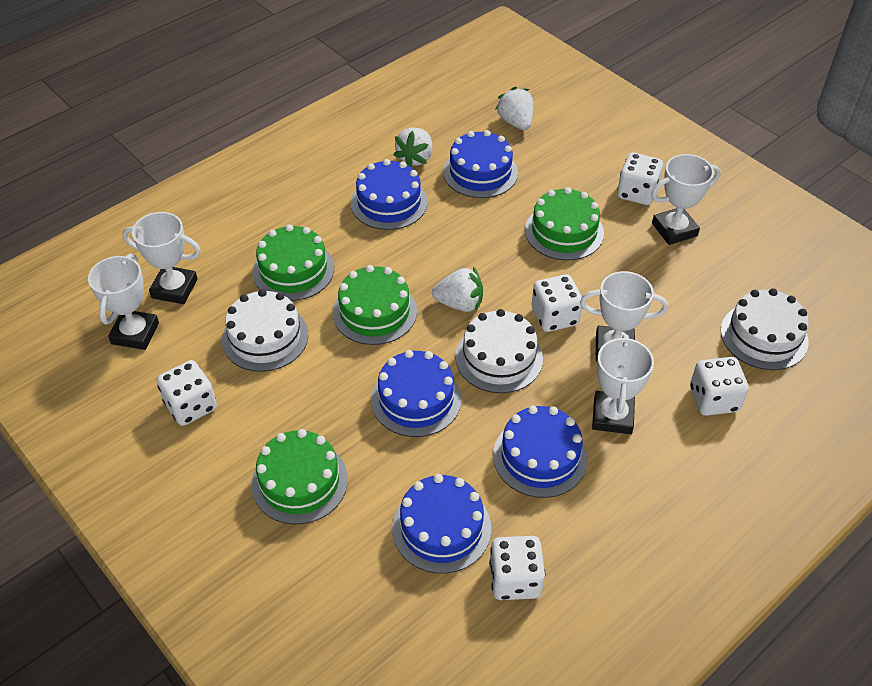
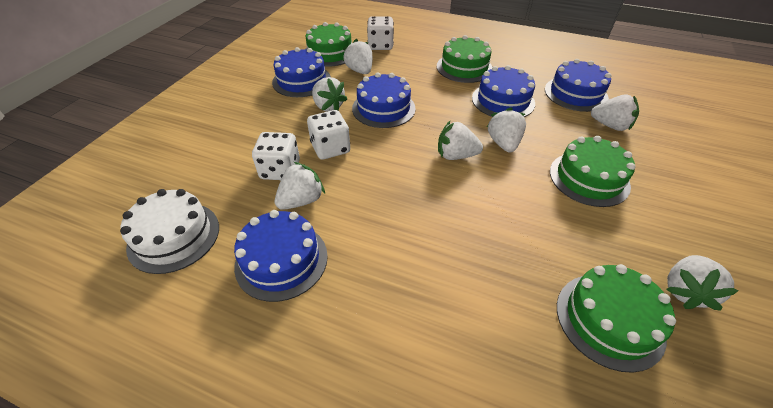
white cake: 3 -> 1
white dice: 5 -> 3
white strawberry: 3 -> 7
white trophy: 5 -> 0

